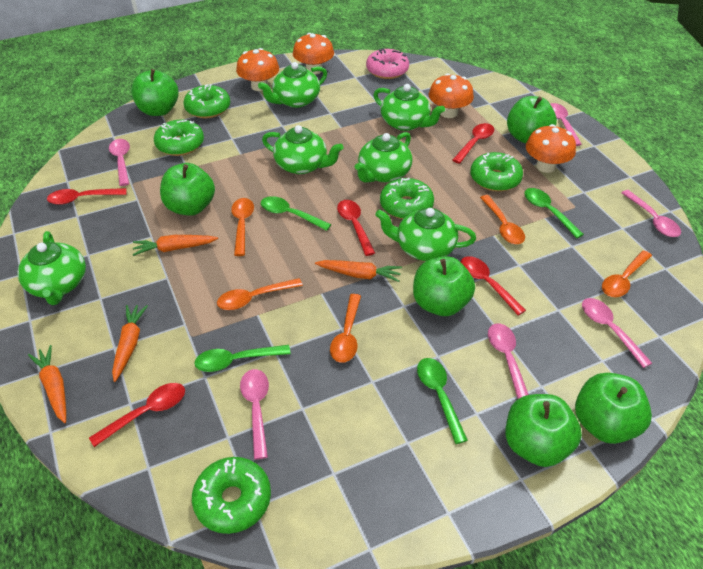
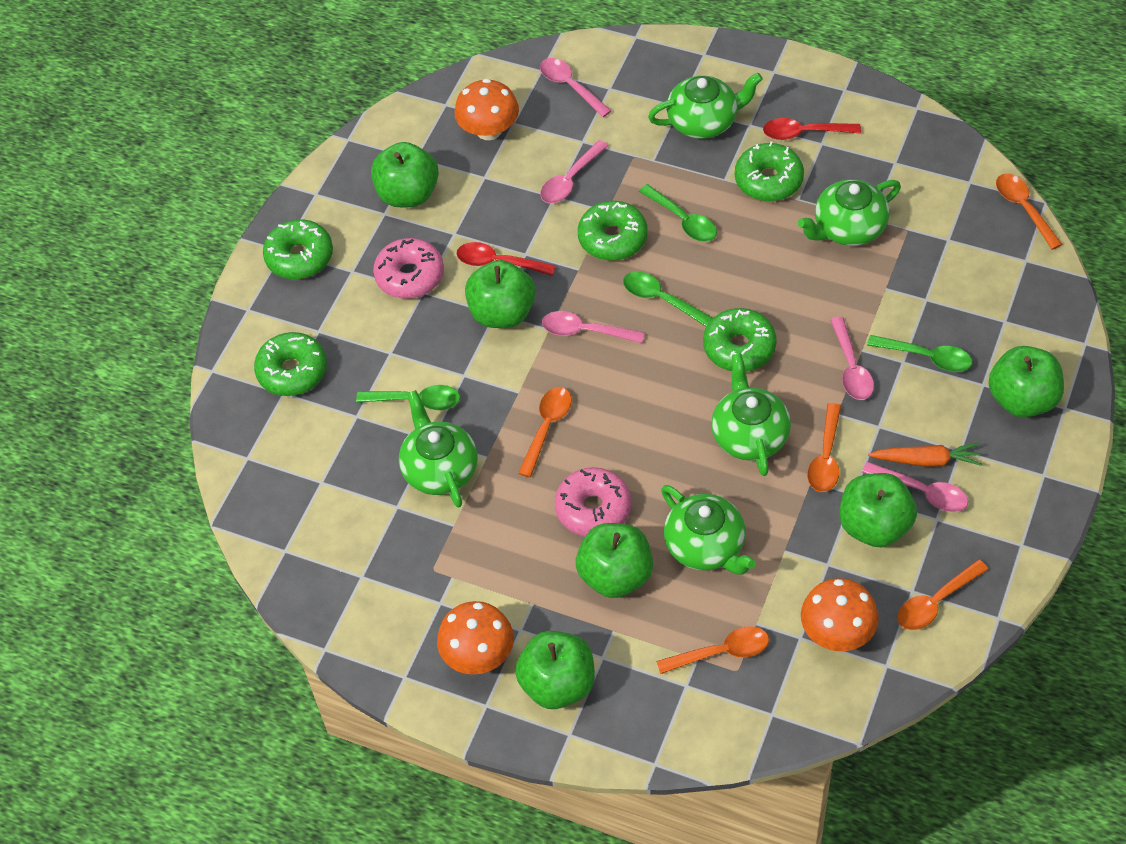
green teapot: 6 -> 5
orange carrot: 4 -> 1
orange mushroom: 4 -> 3
pink donut: 1 -> 2
pink spoon: 6 -> 5
red spoon: 5 -> 2

